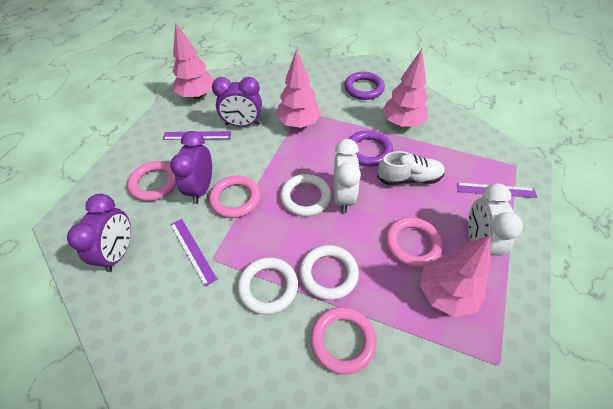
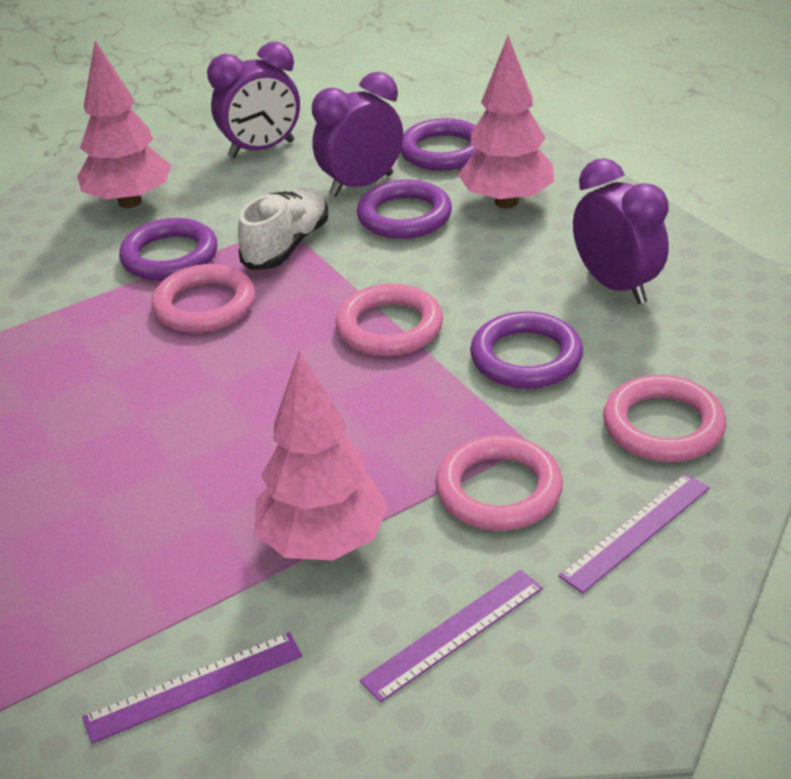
pink tree: 4 -> 3
purple ring: 2 -> 4
white clock: 2 -> 0
white ring: 3 -> 0

